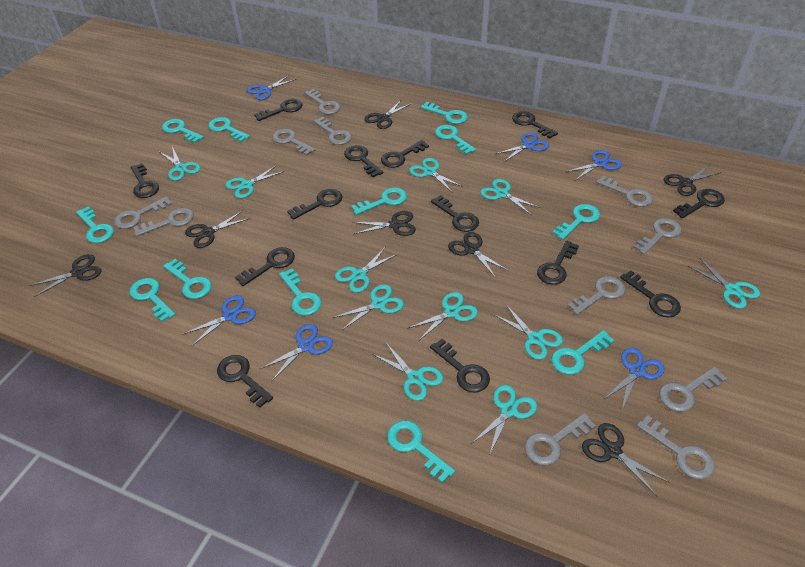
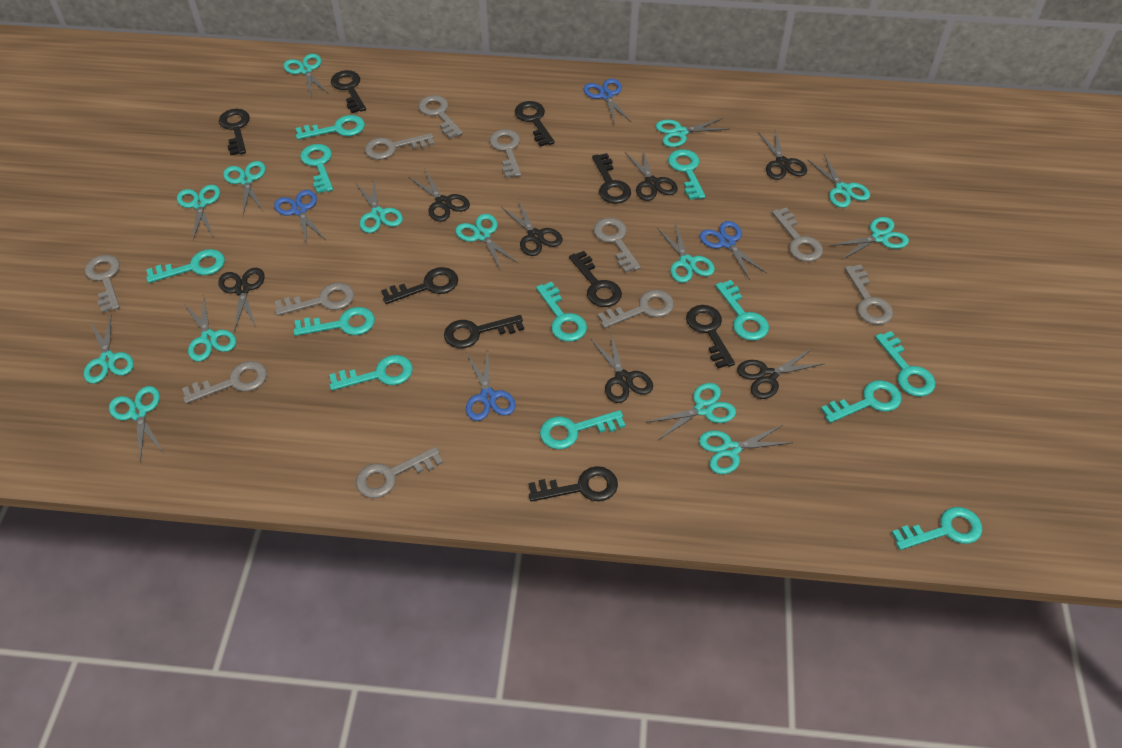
black key: 13 -> 9
blue scissors: 6 -> 4
turquoise scissors: 11 -> 14

